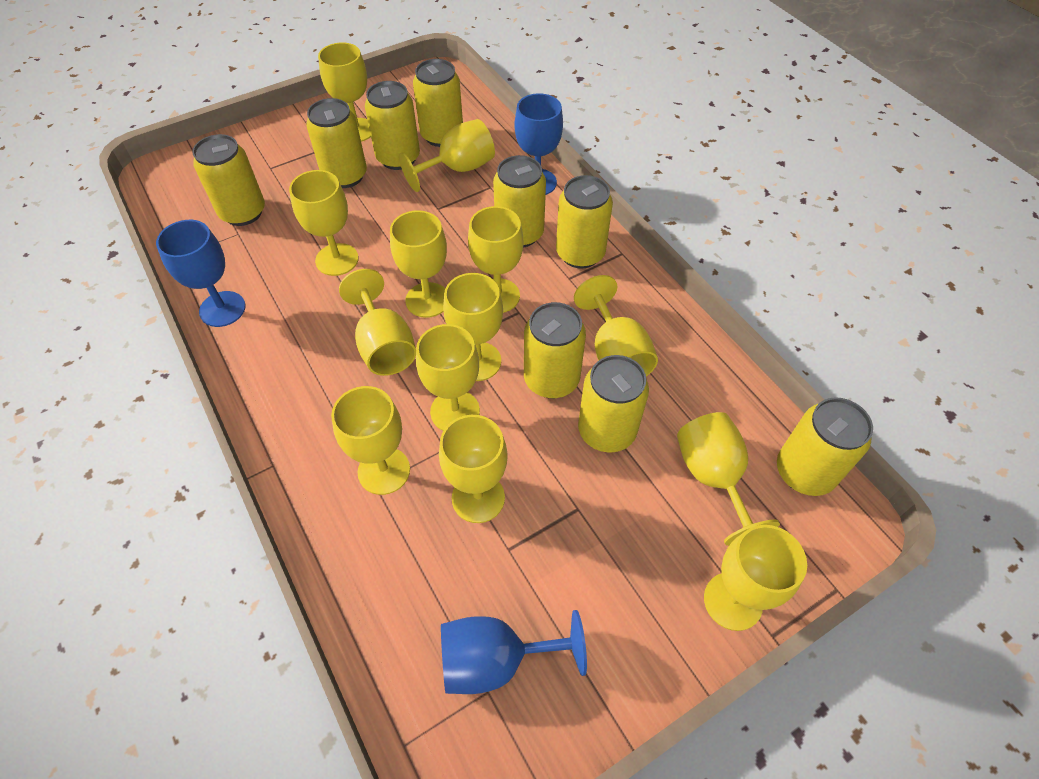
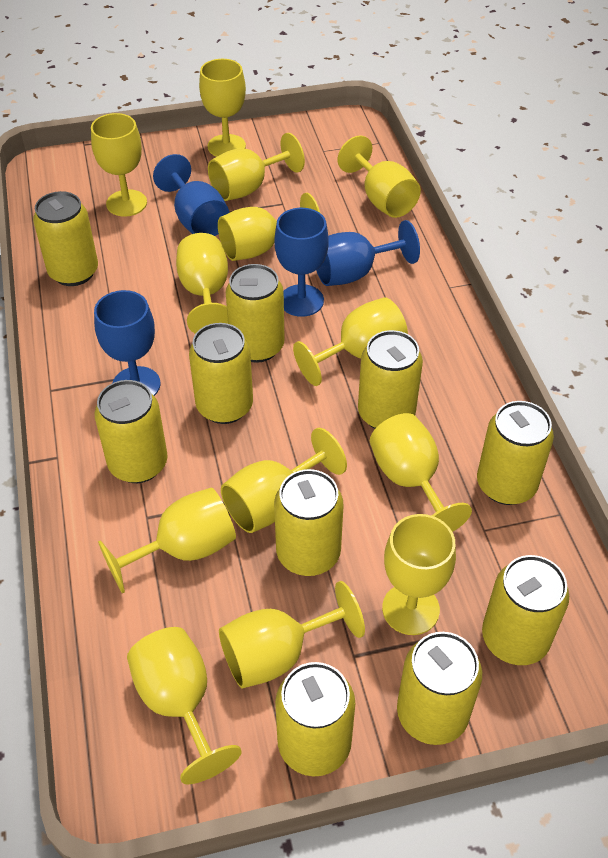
blue goblet: 3 -> 4
yellow can: 9 -> 10

